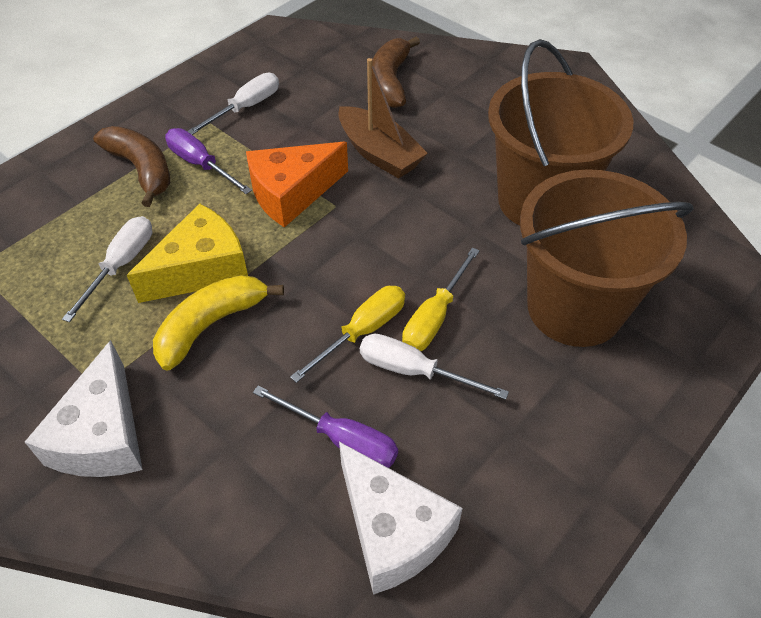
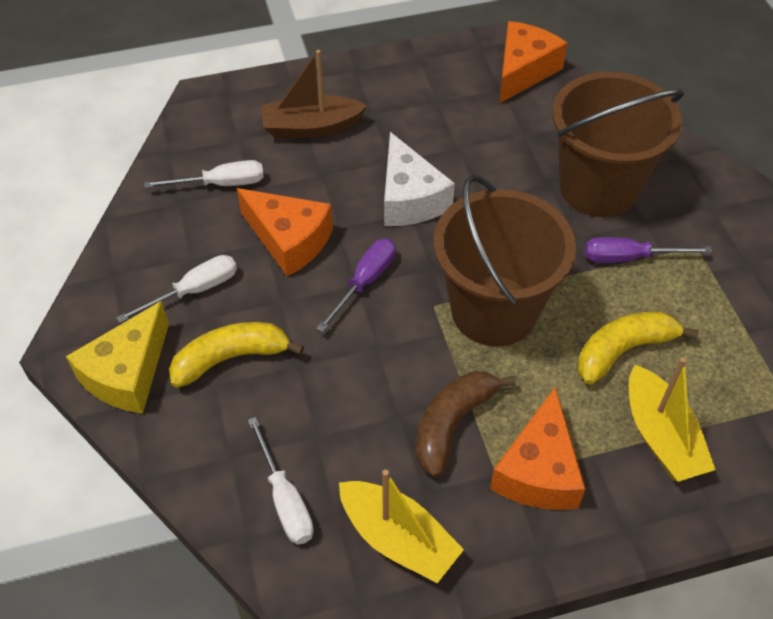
brown banana: 2 -> 1
orange cheese: 1 -> 3
white cheese: 2 -> 1
yellow banana: 1 -> 2
yellow boat: 0 -> 2
yellow screwdriver: 2 -> 0

